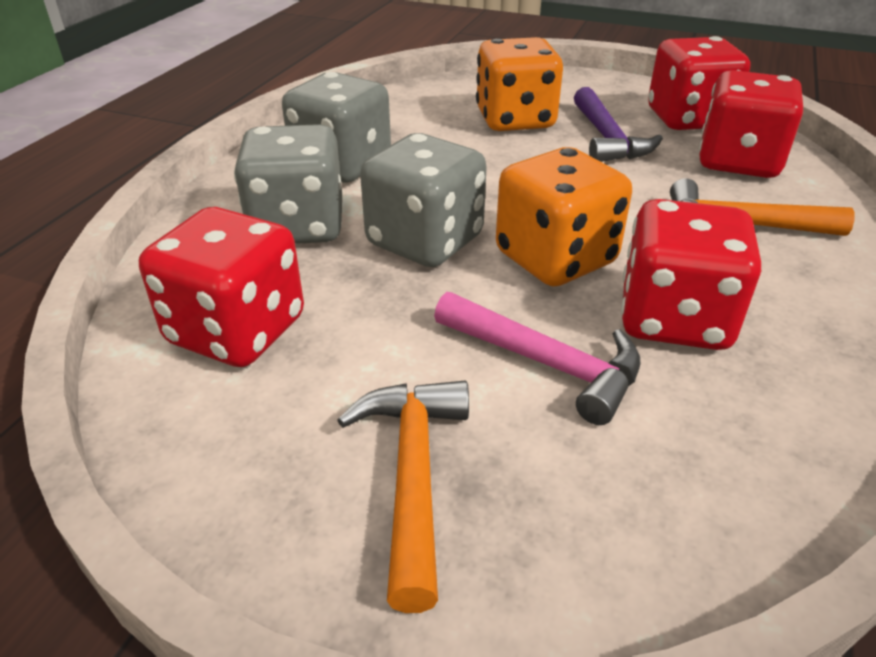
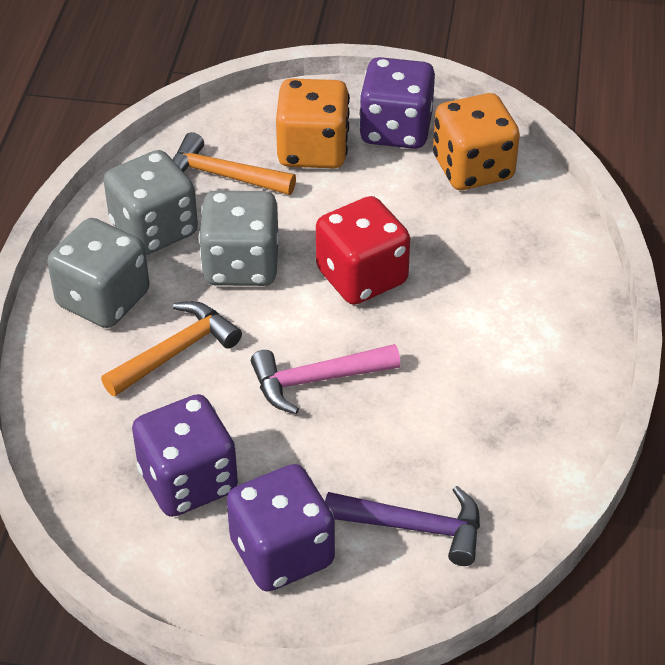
purple dice: 0 -> 3
red dice: 4 -> 1

